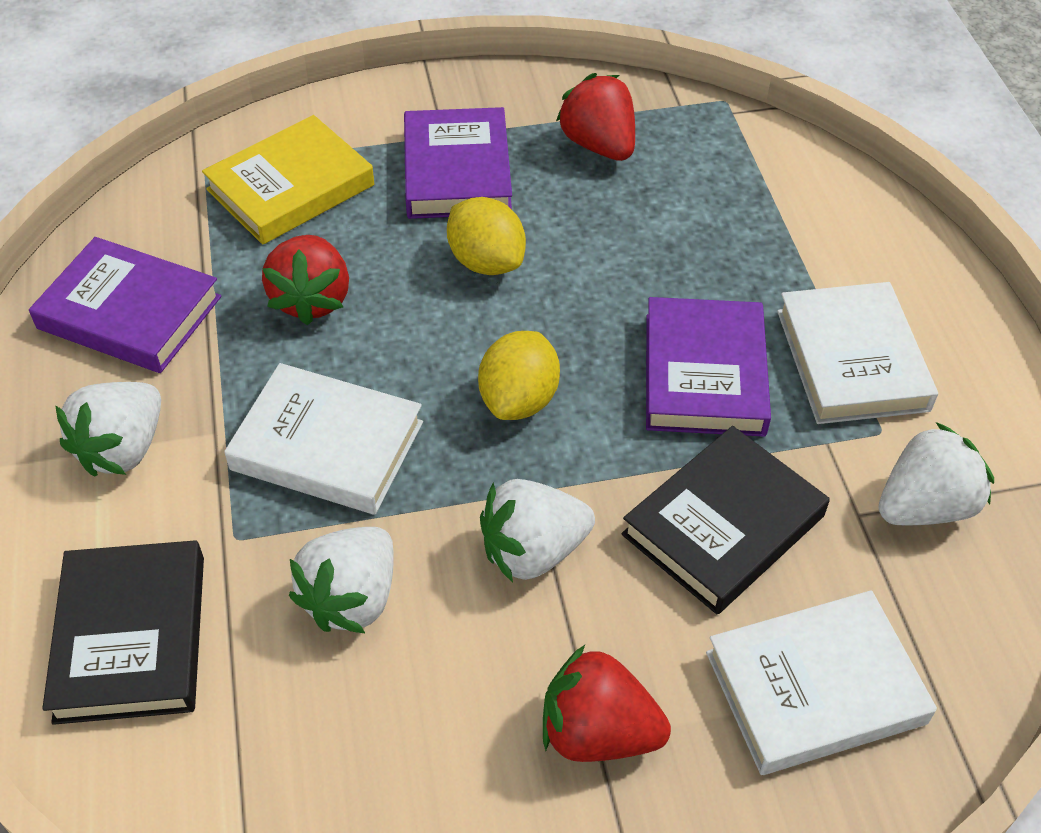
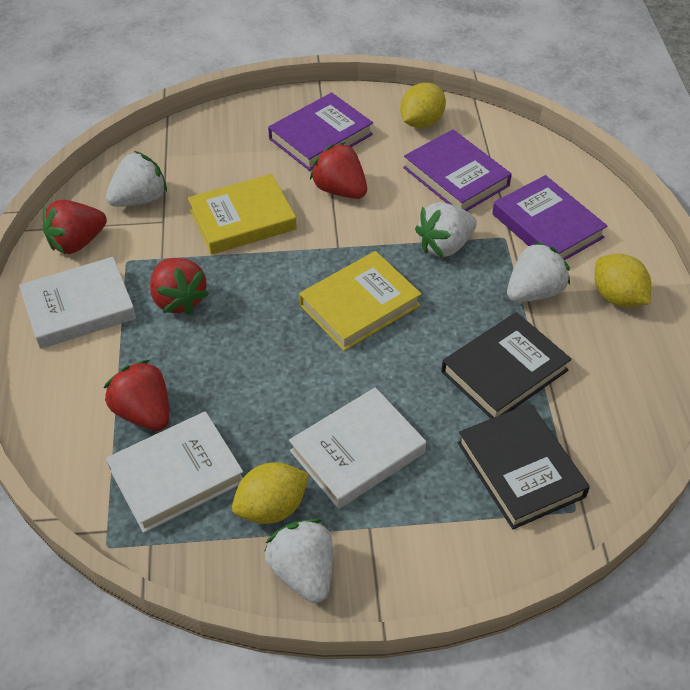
red strawberry: 3 -> 4
yellow book: 1 -> 2
yellow lemon: 2 -> 3

